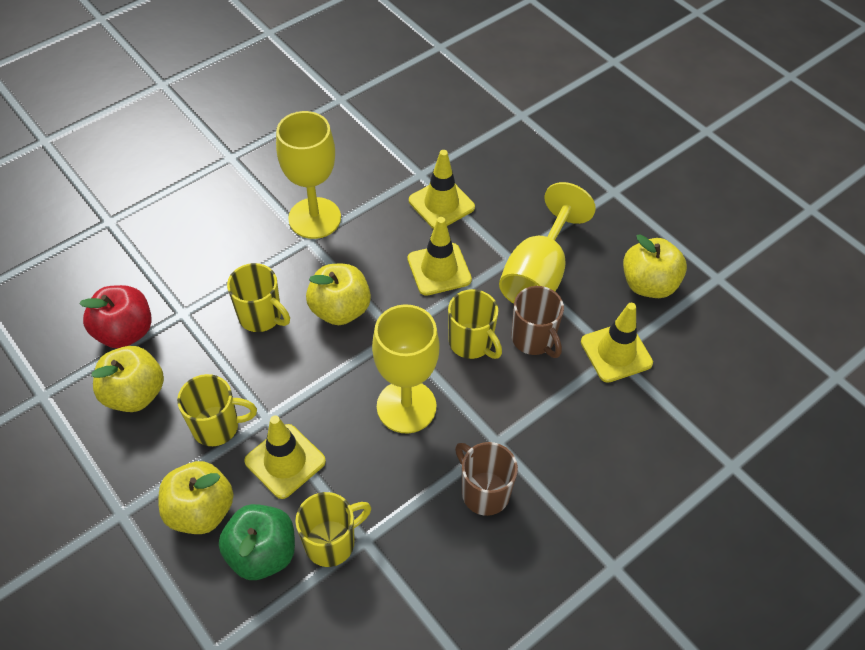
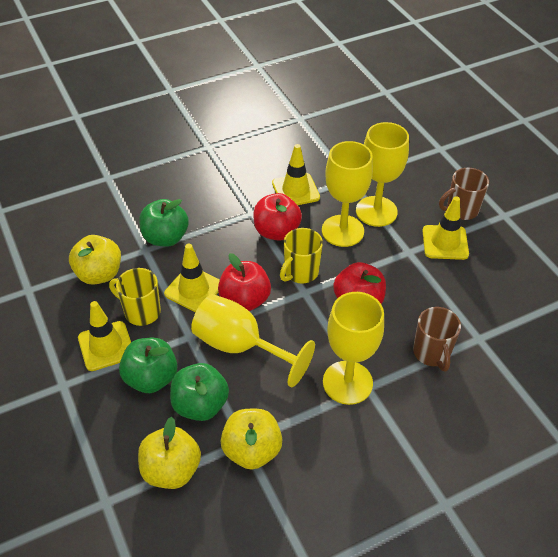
green apple: 1 -> 3
red apple: 1 -> 3
yellow apple: 4 -> 3
yellow goblet: 3 -> 4
yellow mug: 4 -> 2

